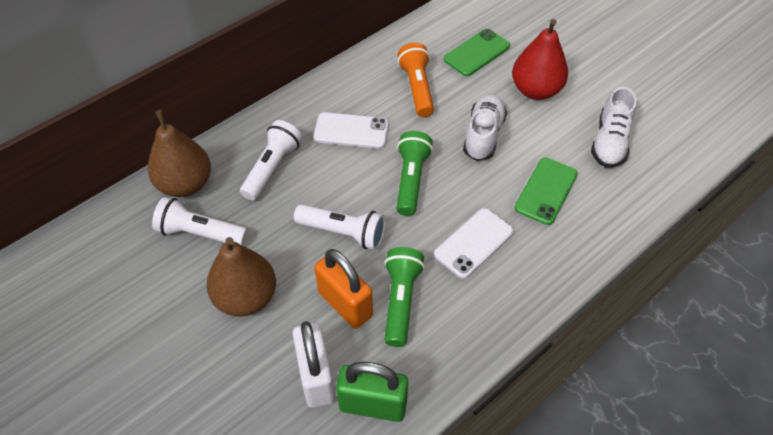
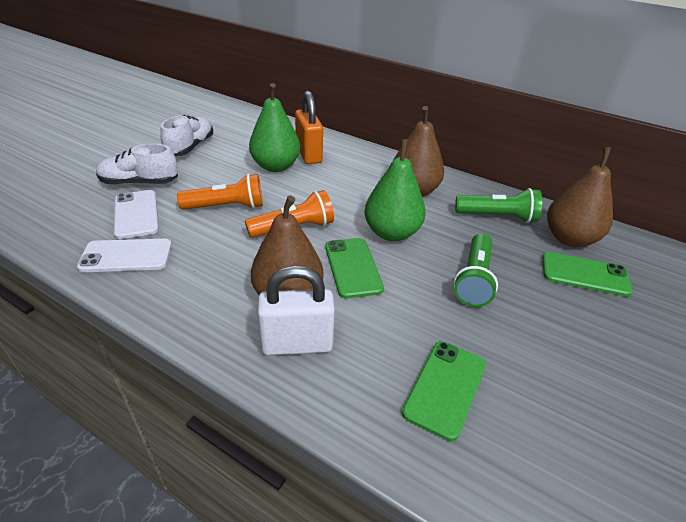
brown pear: 2 -> 3
green padlock: 1 -> 0
green pear: 0 -> 2
green phone: 2 -> 3
orange flashlight: 1 -> 2
red pear: 1 -> 0
white flashlight: 3 -> 0

